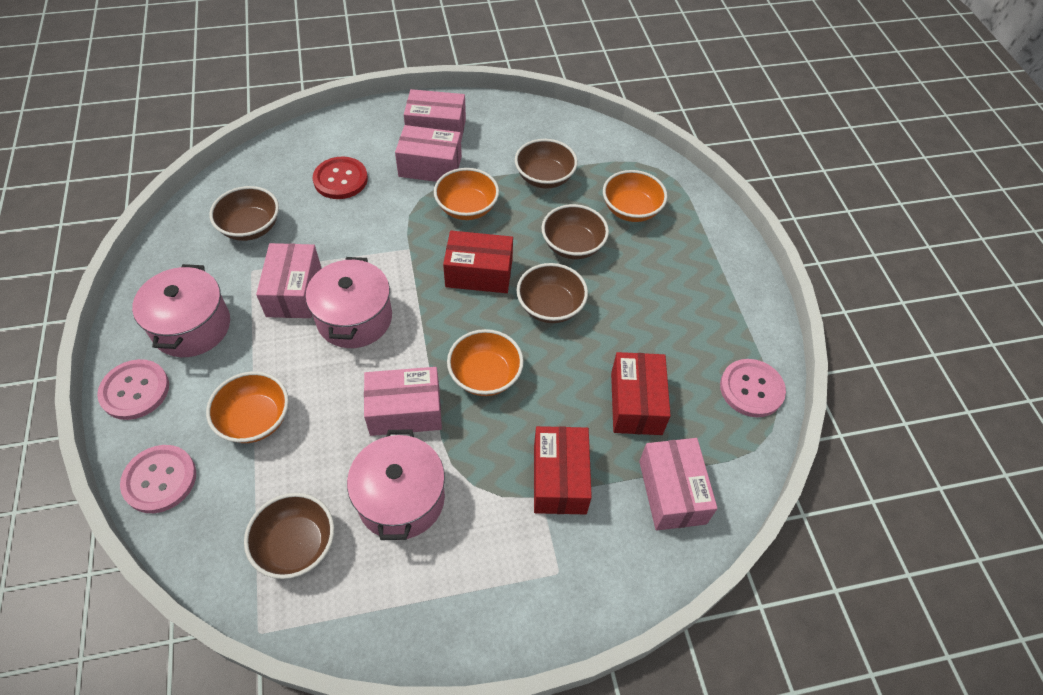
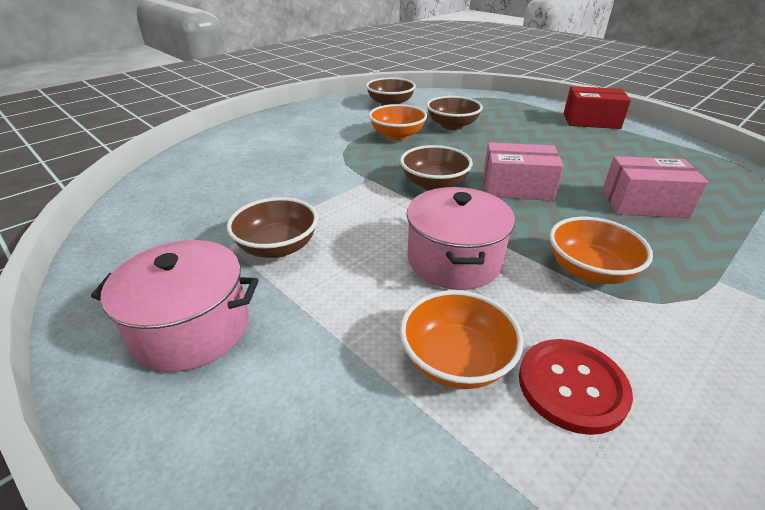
brown bowl: 5 -> 4
orange bowl: 4 -> 3
pink box: 5 -> 2
pink button: 3 -> 0
pink pot: 3 -> 2
red box: 3 -> 1

